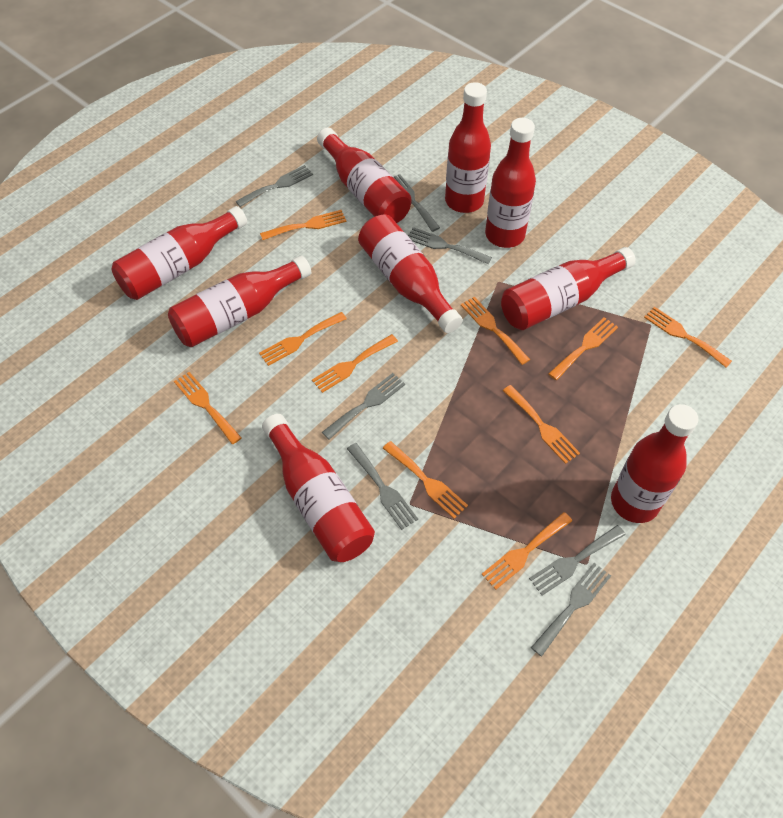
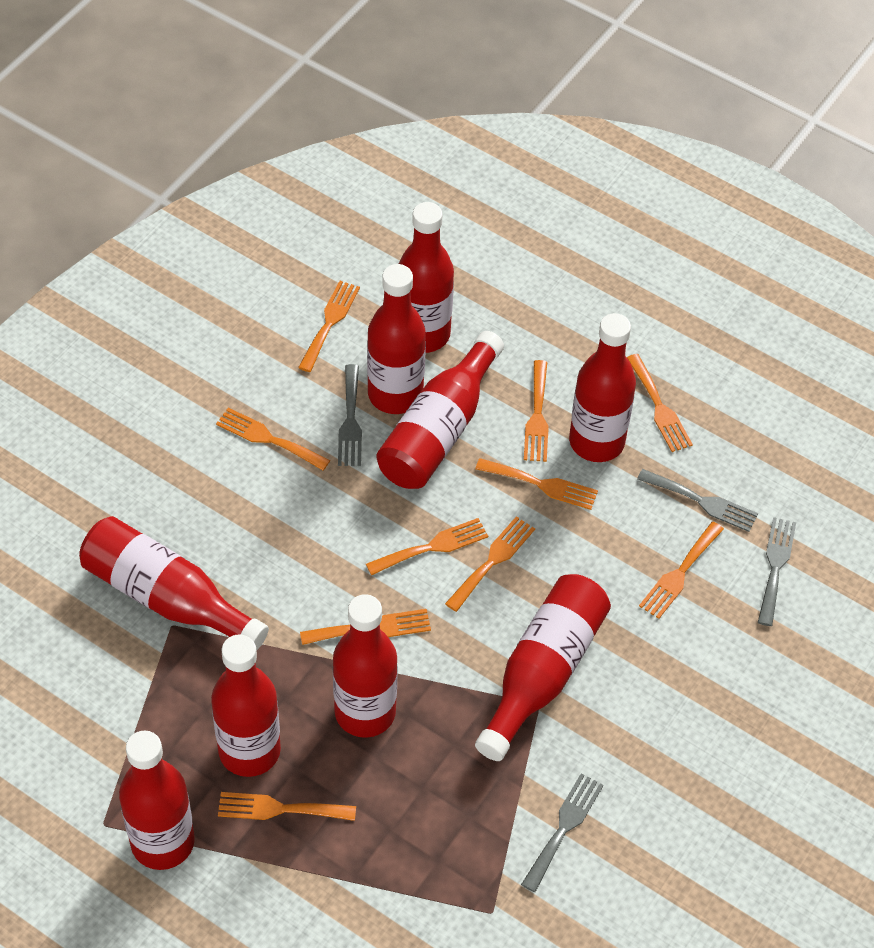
grey fork: 7 -> 4

